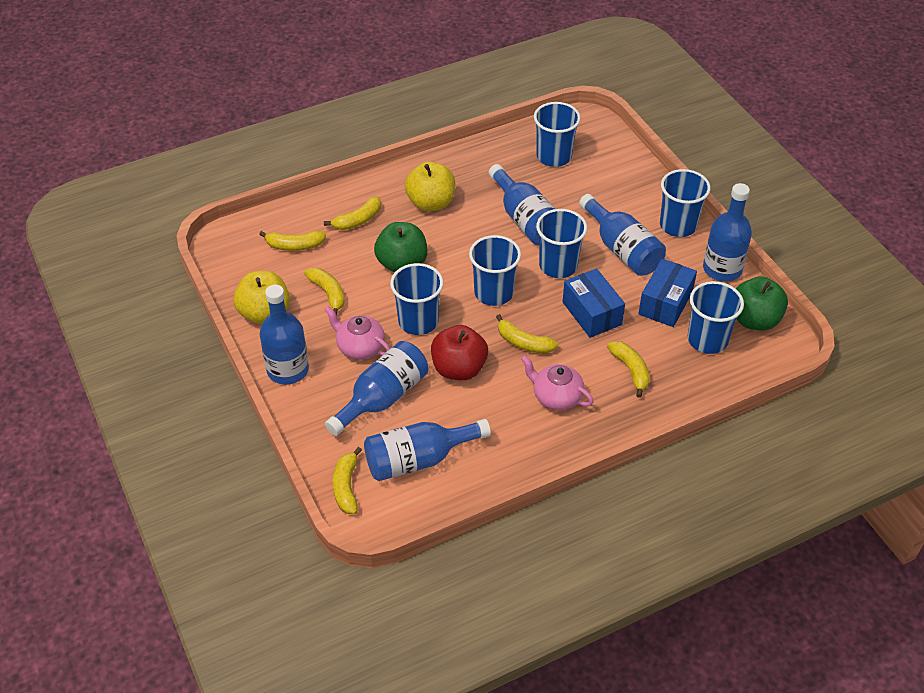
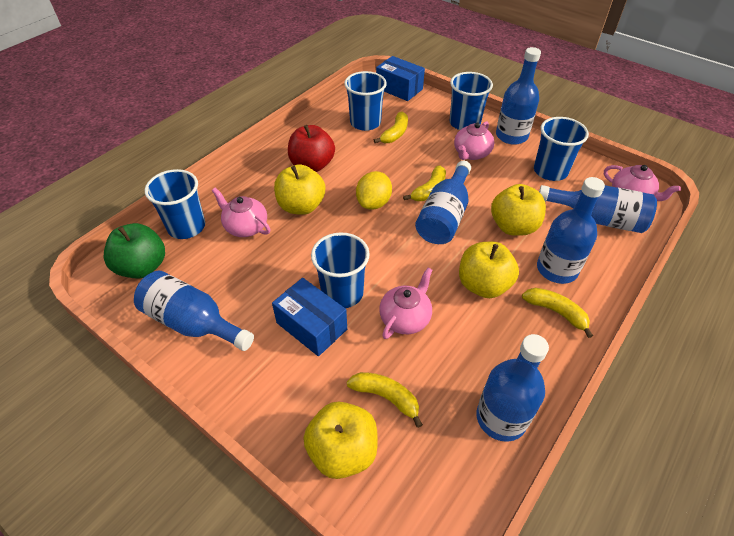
blue cup: 6 -> 5
green apple: 2 -> 1
pink teapot: 2 -> 4
yellow apple: 2 -> 4
yellow banana: 6 -> 4
yellow lemon: 0 -> 1

